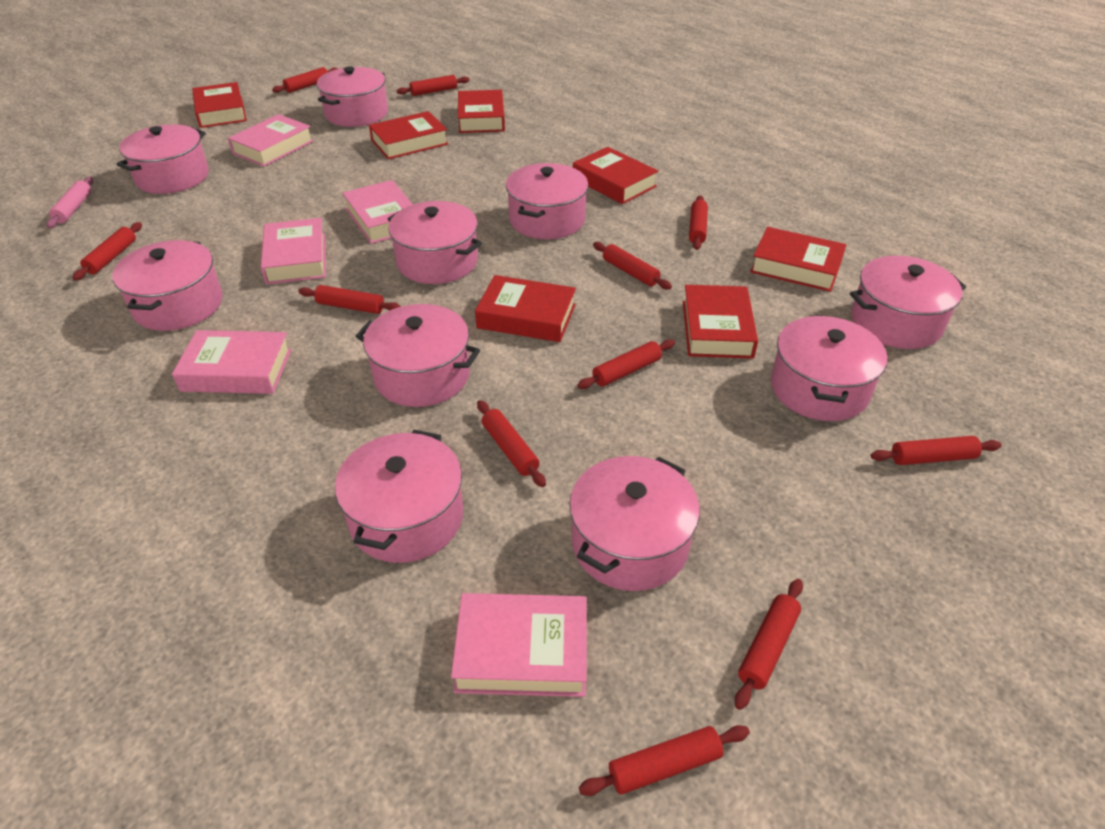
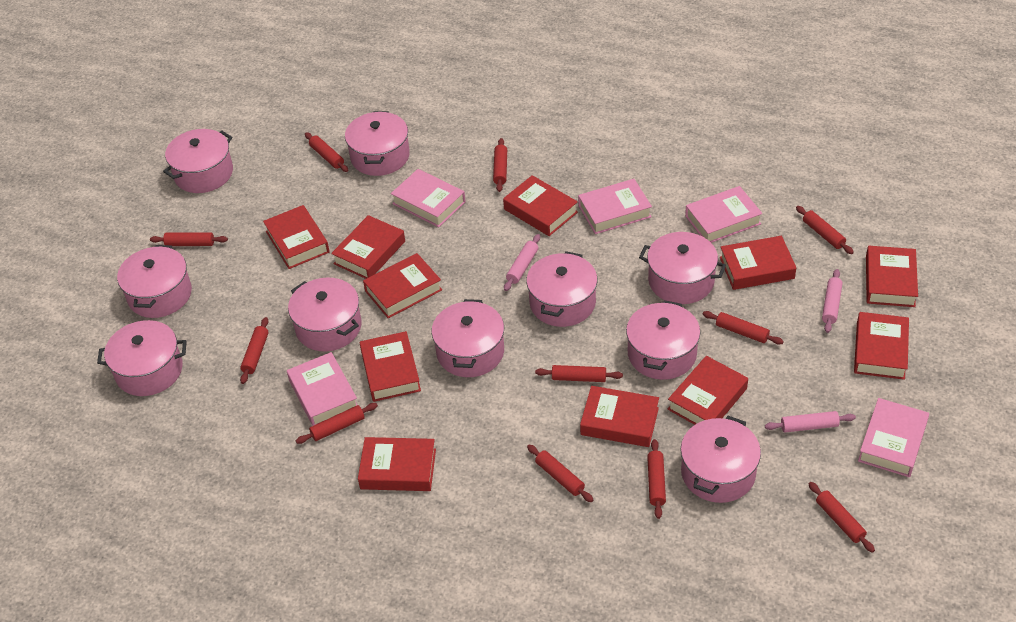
pink rolling pin: 1 -> 3
red book: 7 -> 11

